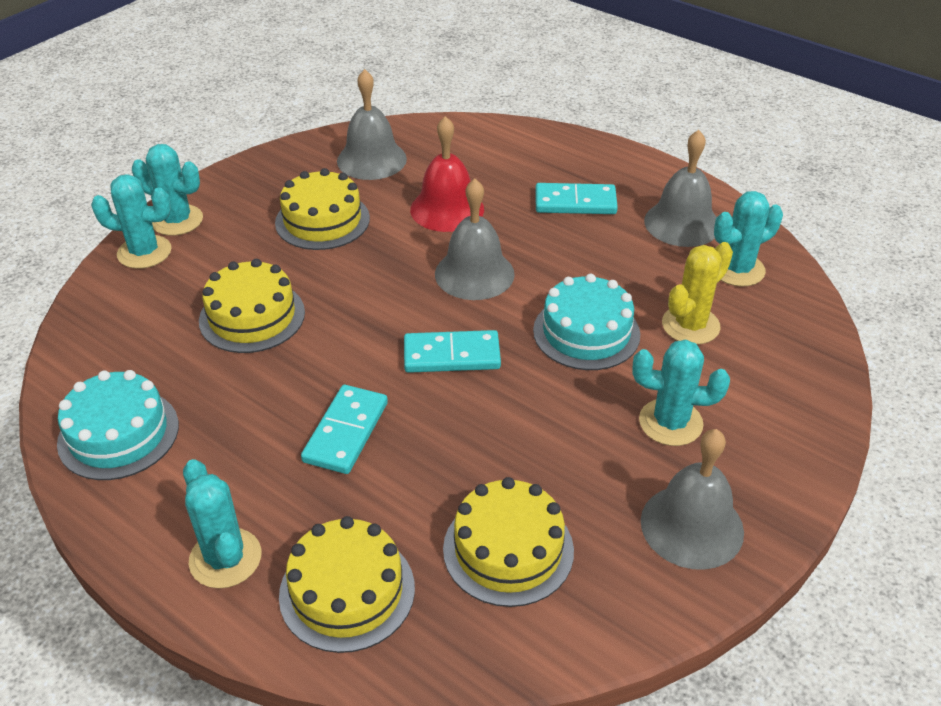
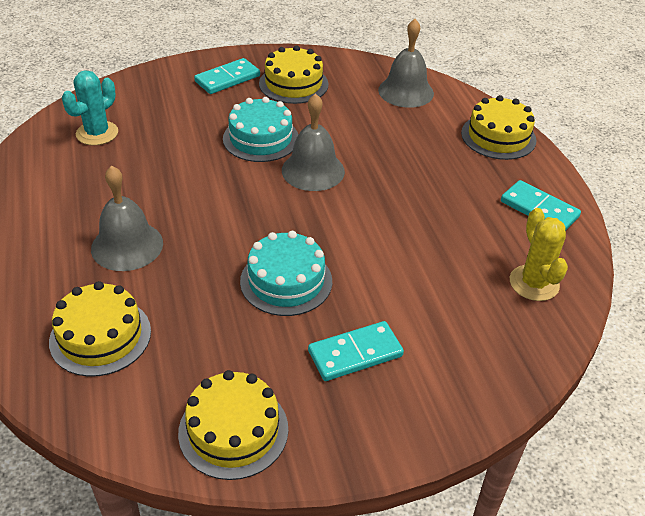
grey bell: 4 -> 3
red bell: 1 -> 0
turquoise cactus: 5 -> 1

